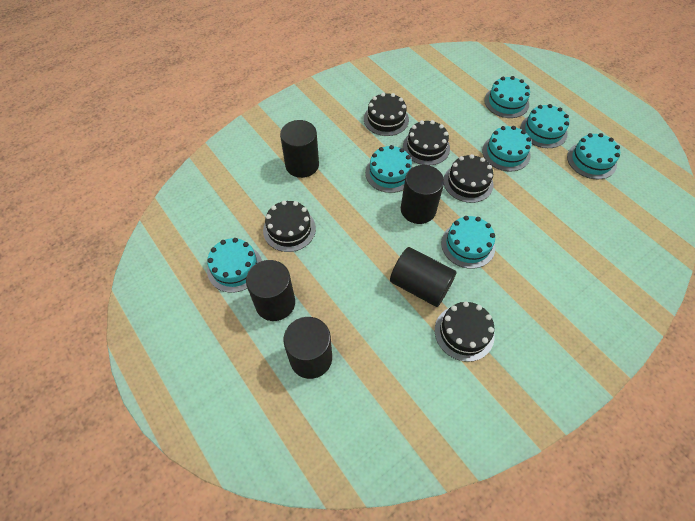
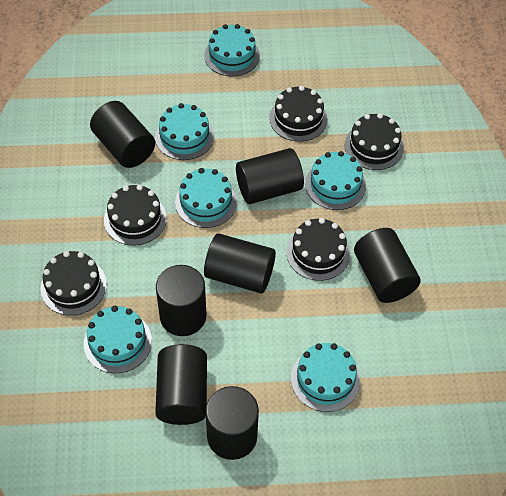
black cylinder: 5 -> 7
turquoise cake: 7 -> 6

